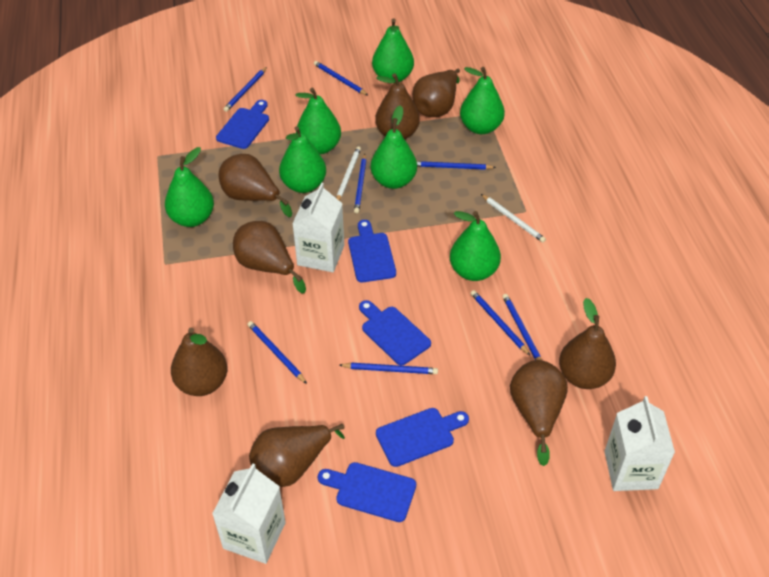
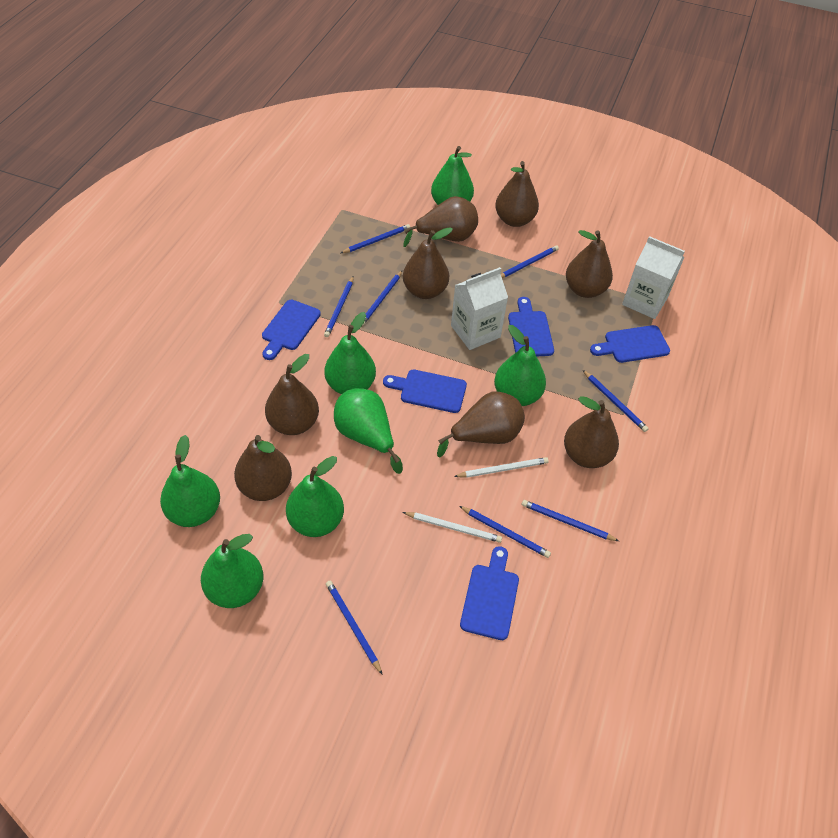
white carton: 3 -> 2

